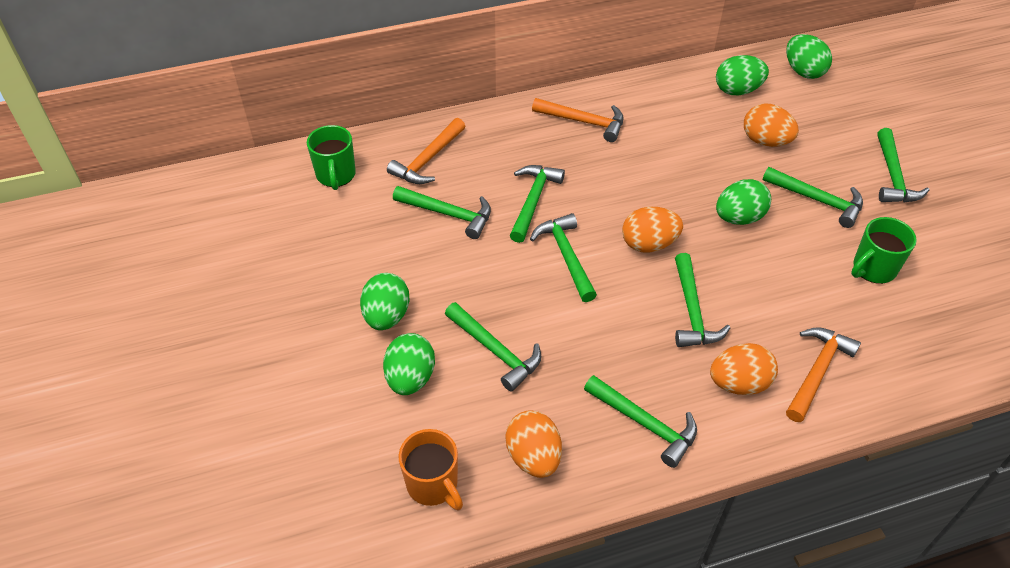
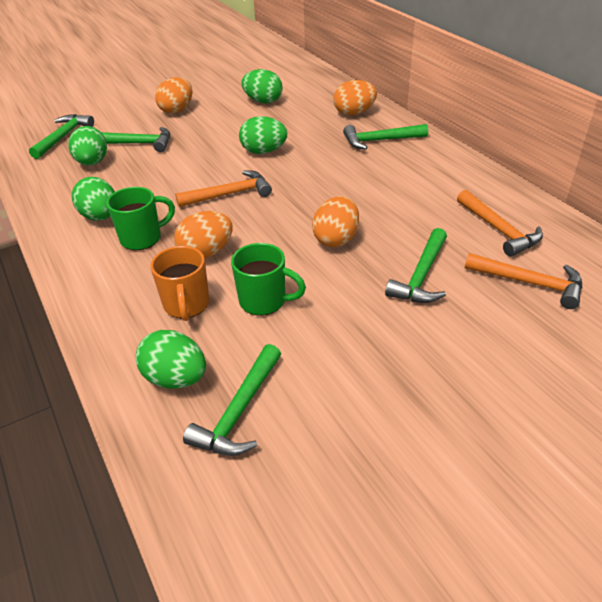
green hammer: 8 -> 5

